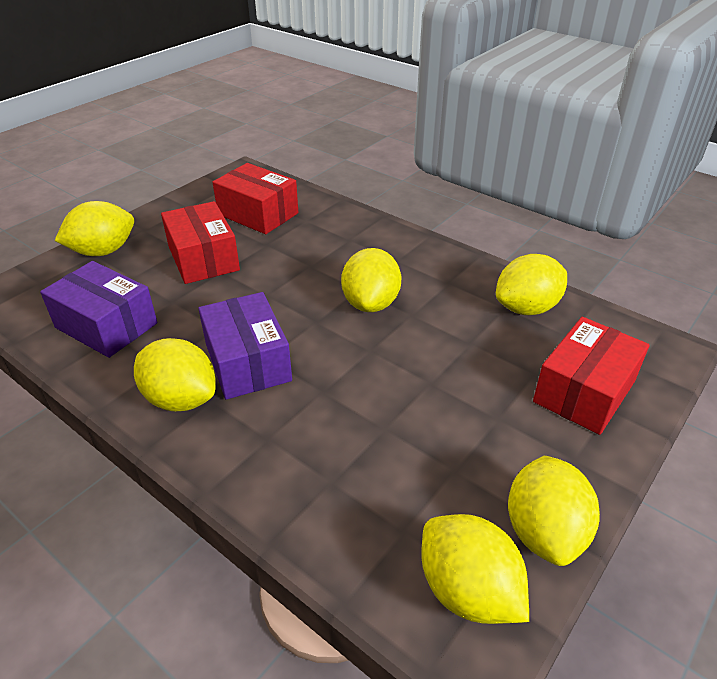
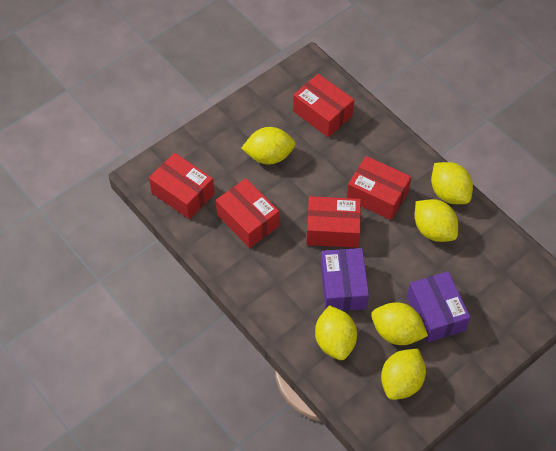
red box: 3 -> 5

